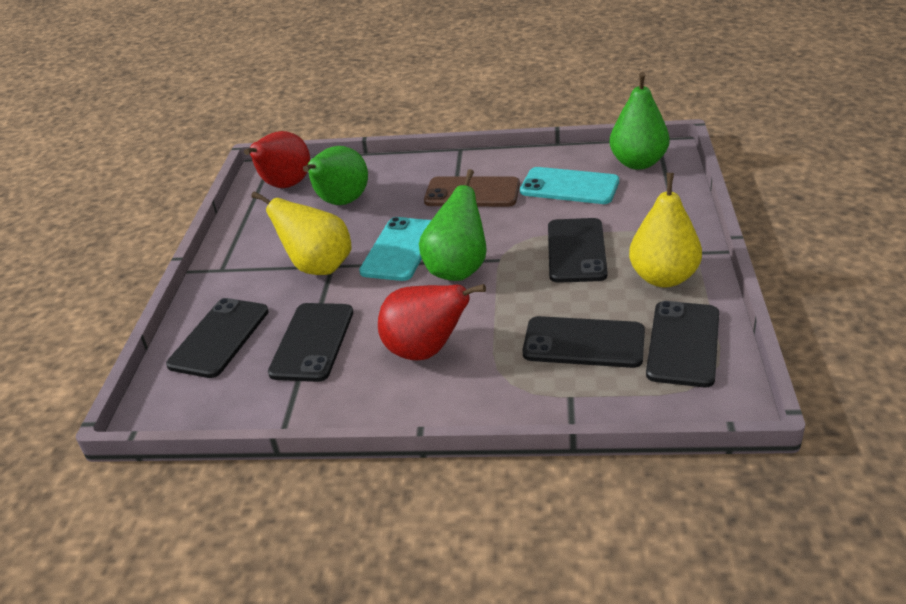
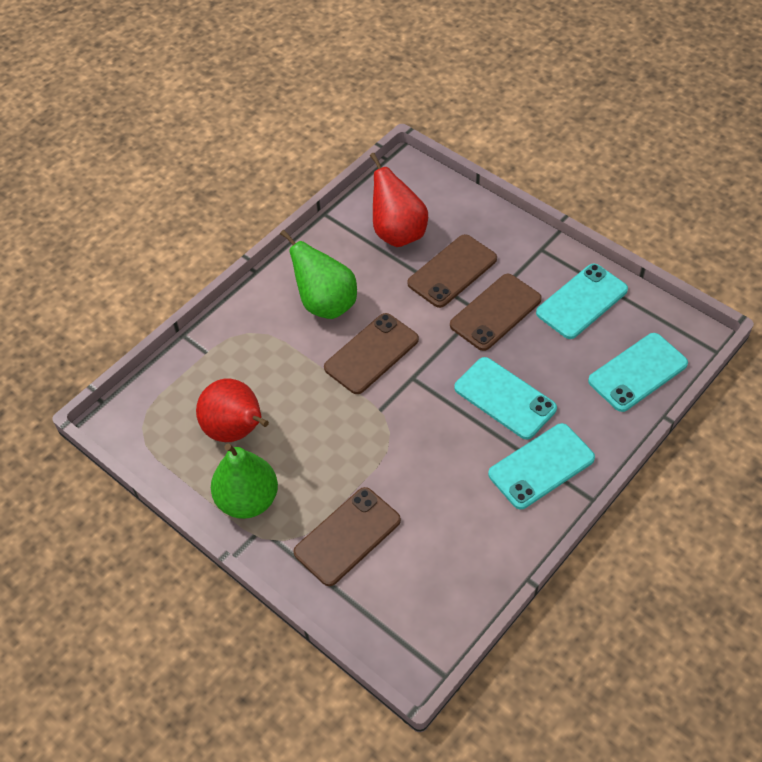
black phone: 5 -> 0
brown phone: 1 -> 4
green pear: 3 -> 2
turquoise phone: 2 -> 4
yellow pear: 2 -> 0

